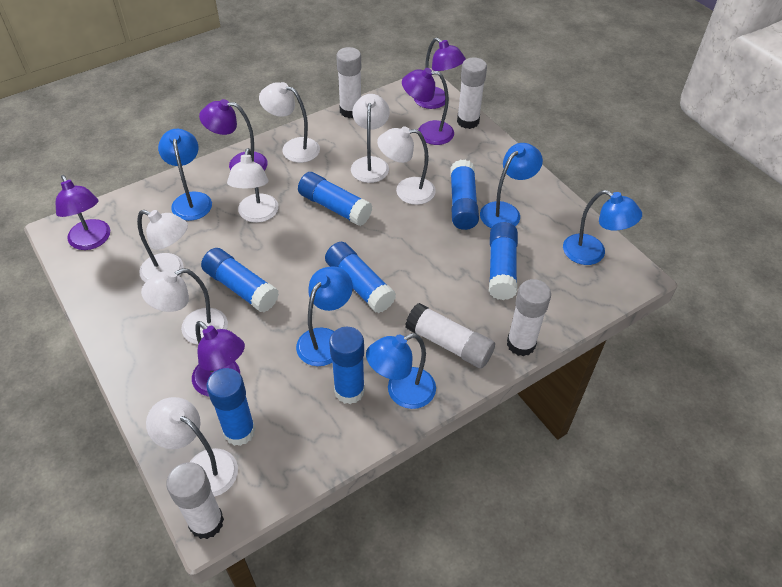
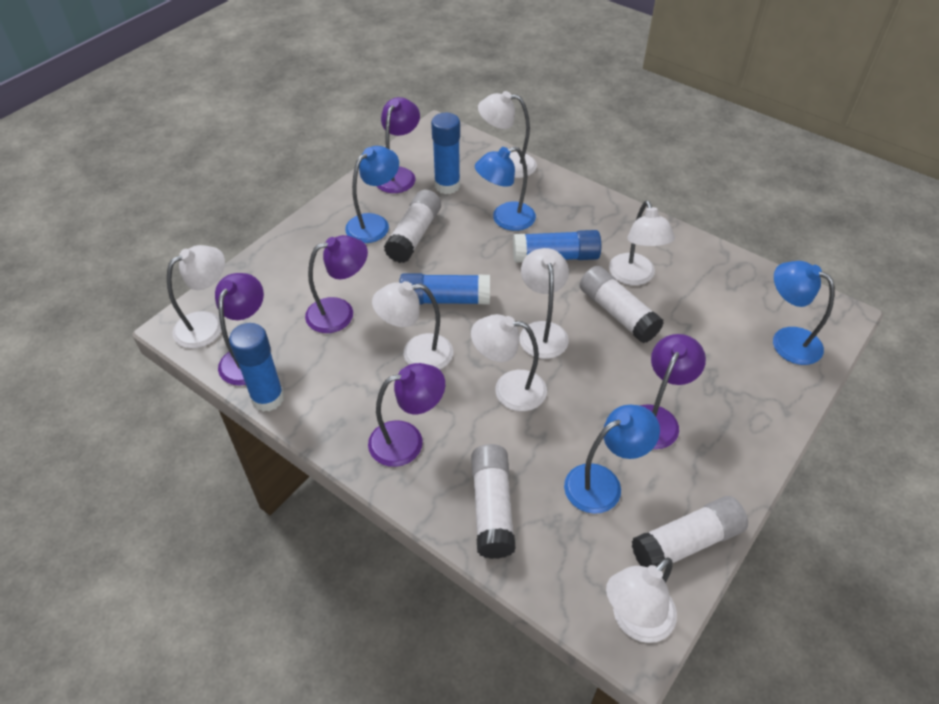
blue glue stick: 7 -> 4
blue lamp: 5 -> 4
white glue stick: 5 -> 4

